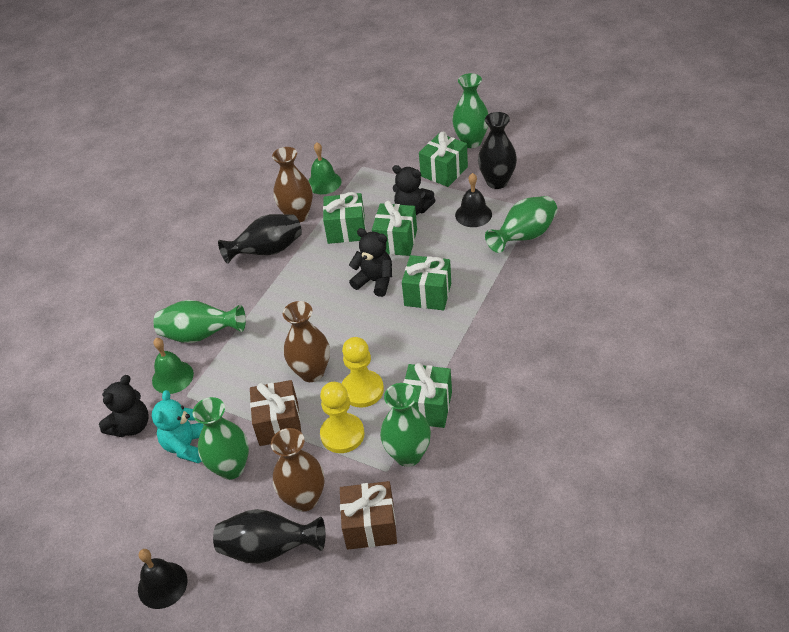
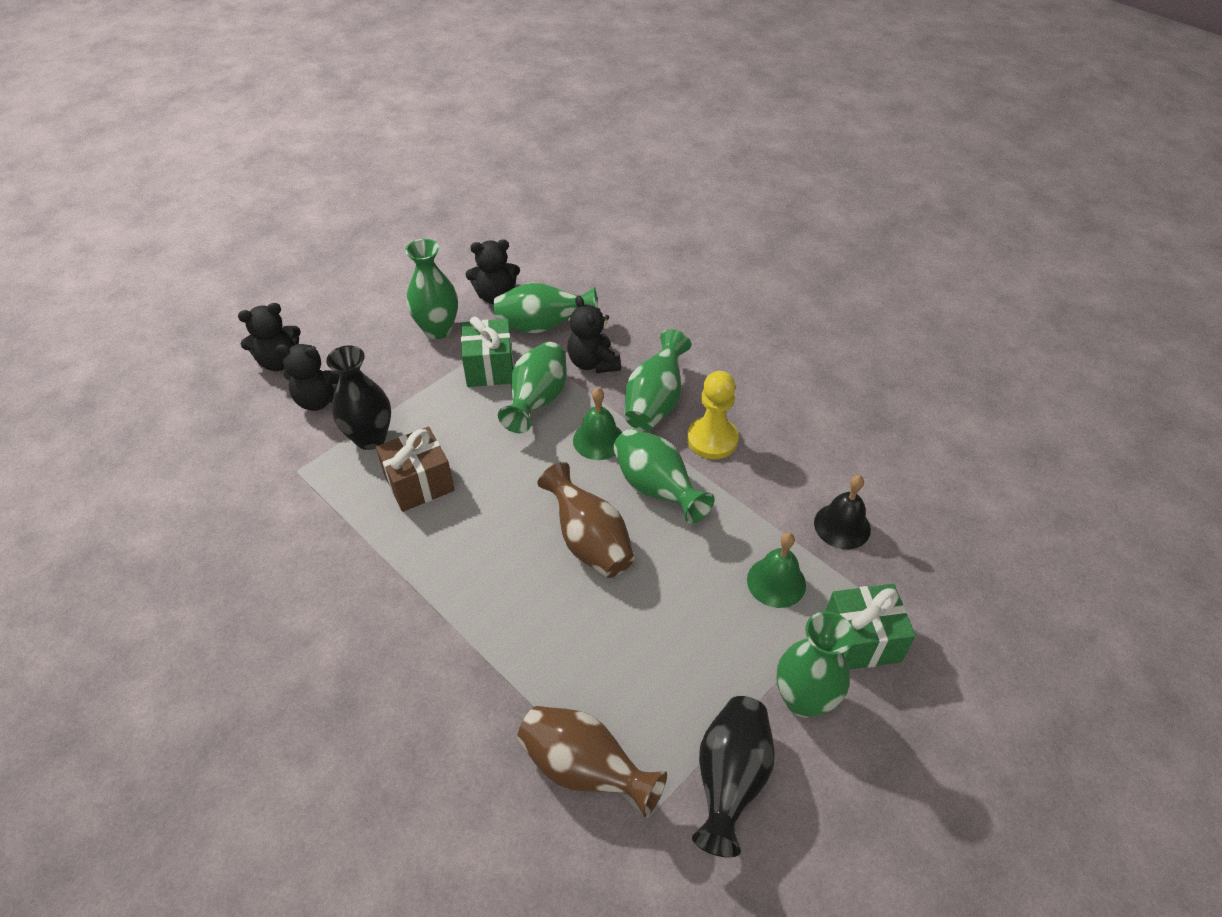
black bell: 2 -> 1
black teddy bear: 3 -> 4
black vase: 3 -> 2
brown gift: 2 -> 1
brown vase: 3 -> 2
green gift: 5 -> 2
green vase: 5 -> 6
turquoise teddy bear: 1 -> 0
yellow pawn: 2 -> 1

